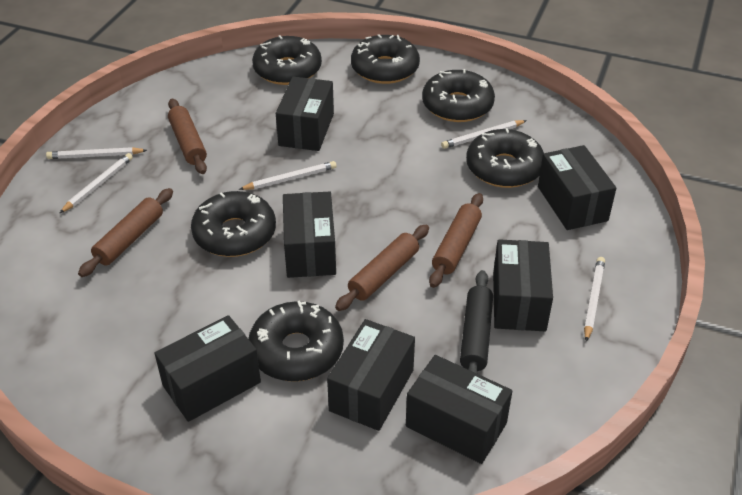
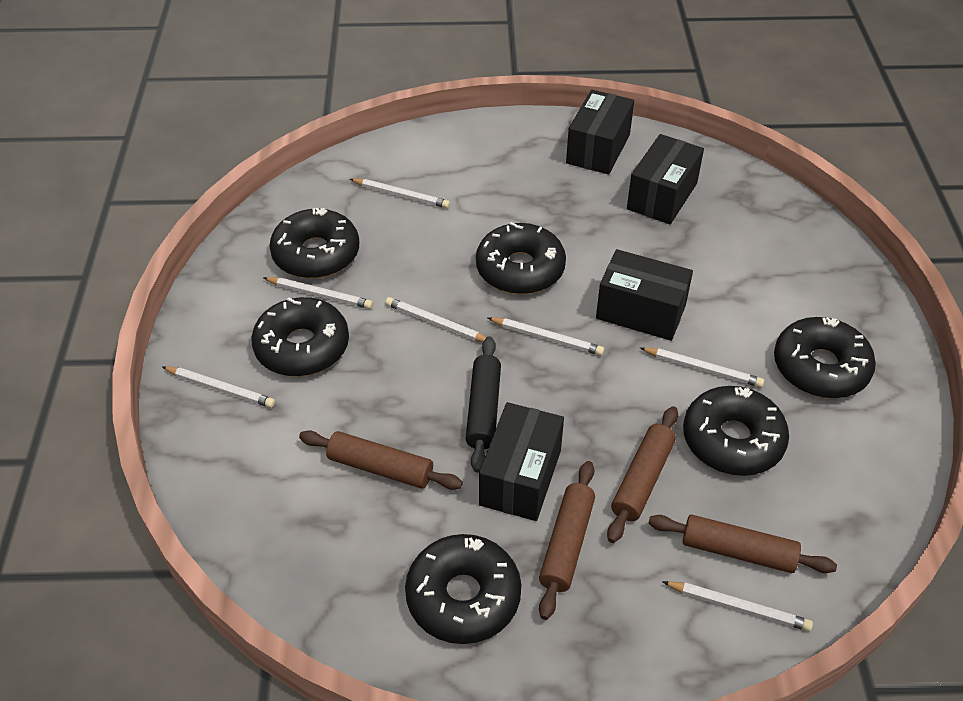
black box: 7 -> 4
white pencil: 5 -> 7

